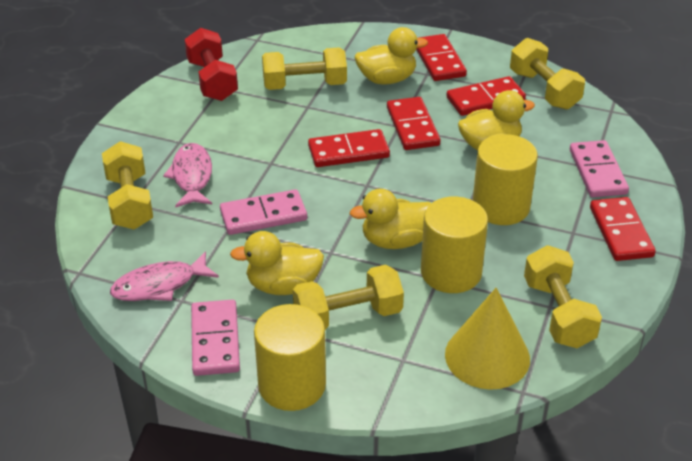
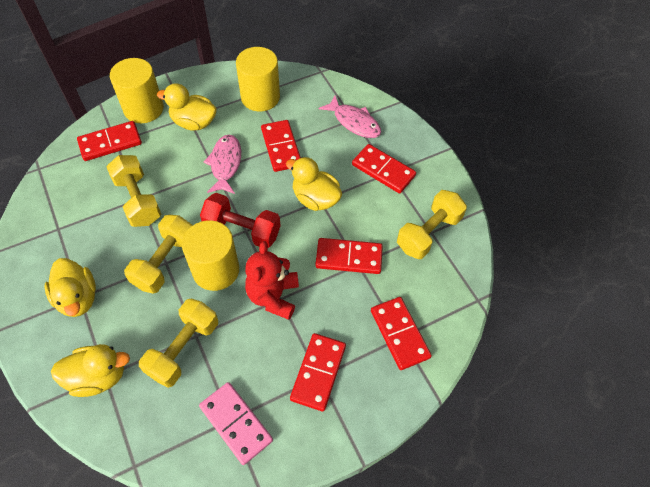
pink domino: 3 -> 1
red domino: 5 -> 6
red teddy bear: 0 -> 1
yellow cone: 1 -> 0
yellow dumbbell: 5 -> 4

